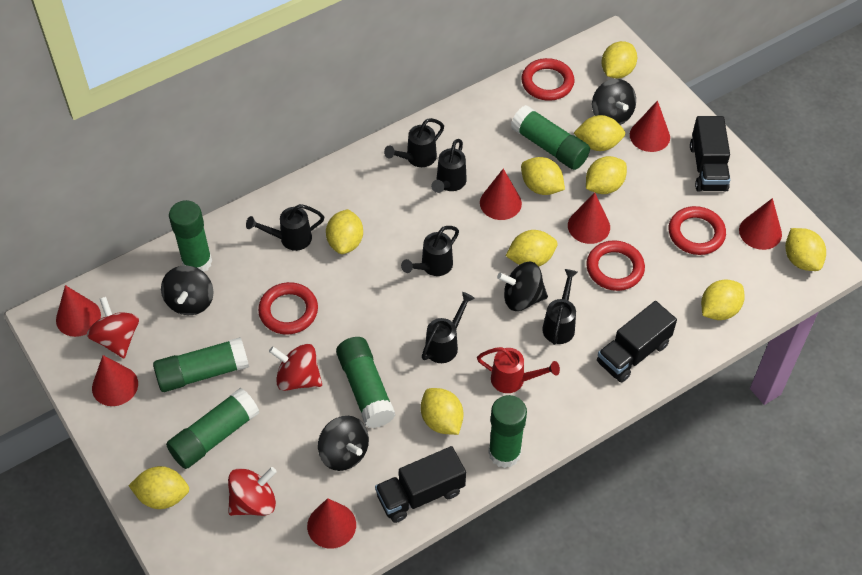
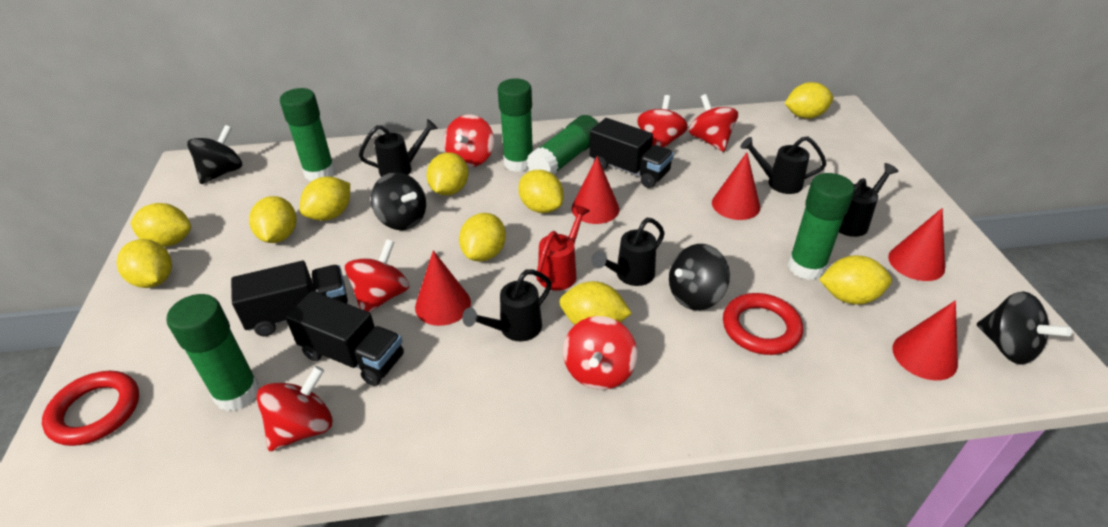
black watering can: 6 -> 5
green glue stick: 6 -> 5
red cone: 7 -> 5
red ring: 4 -> 2
red spinning top: 3 -> 6

